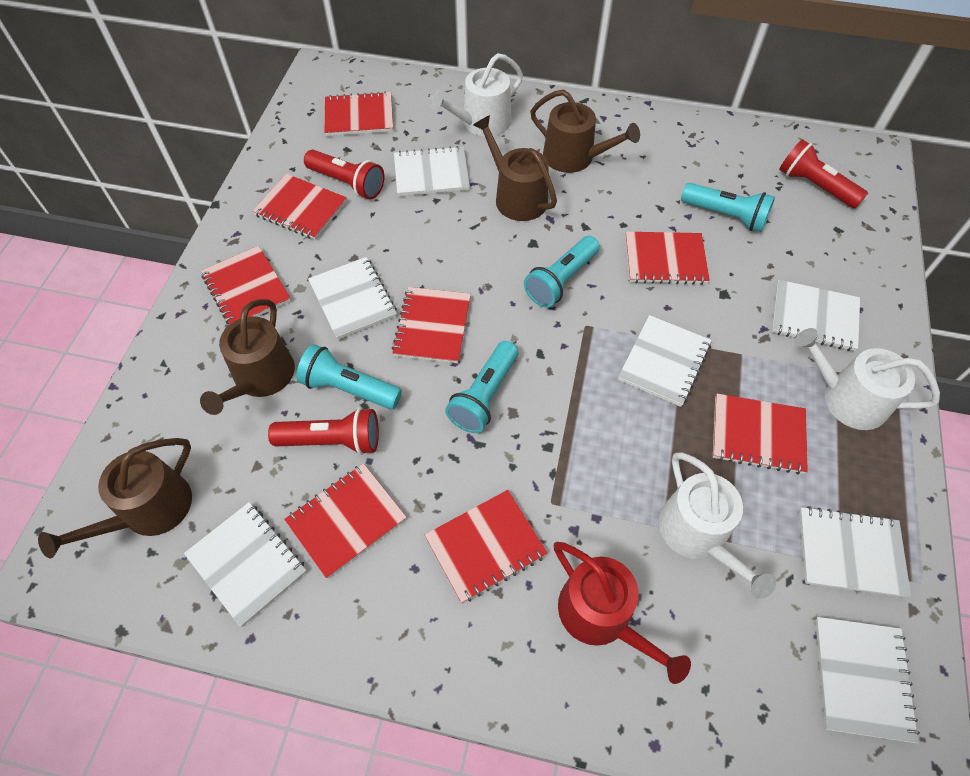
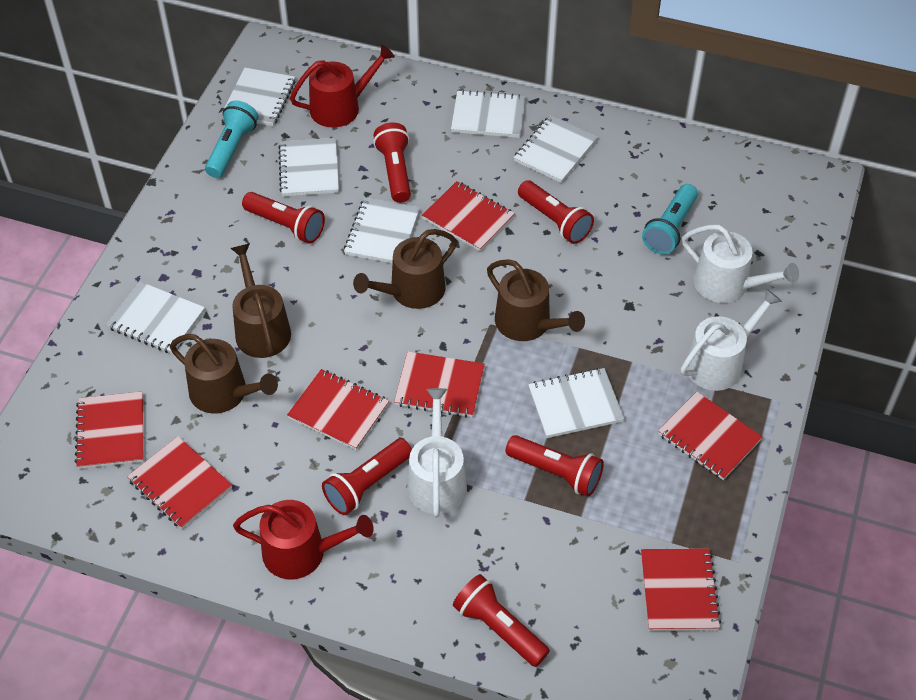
red flashlight: 3 -> 6
red notebook: 8 -> 7
red watering can: 1 -> 2
turquoise flashlight: 4 -> 2

